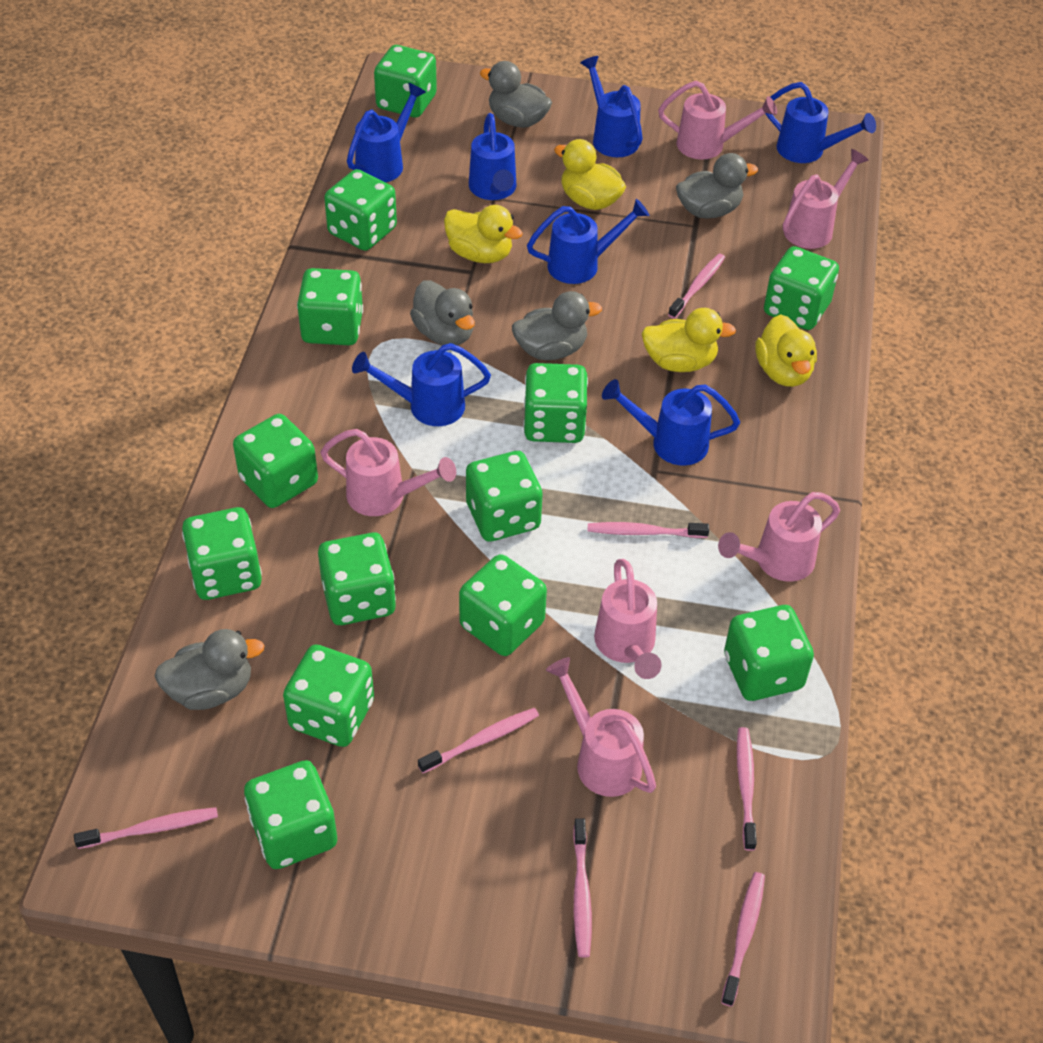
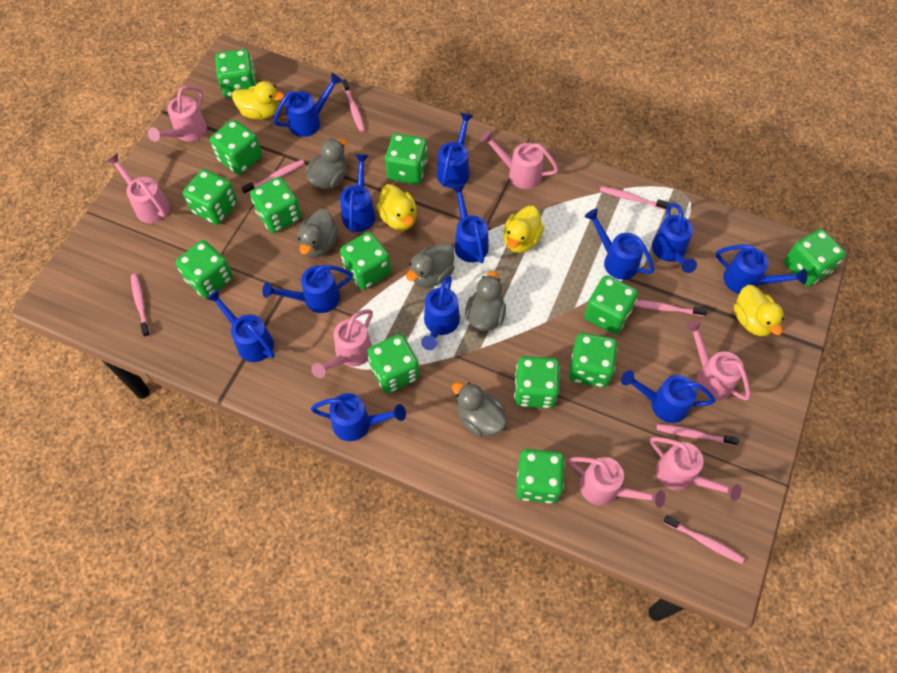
blue watering can: 7 -> 12
pink watering can: 6 -> 7

